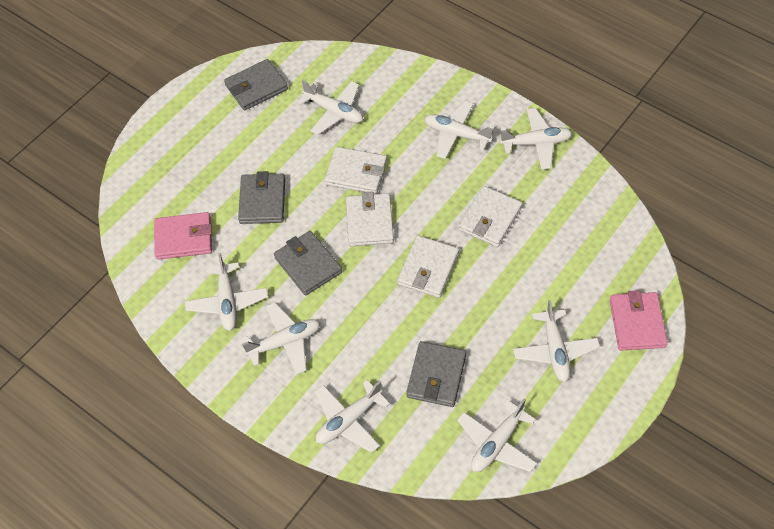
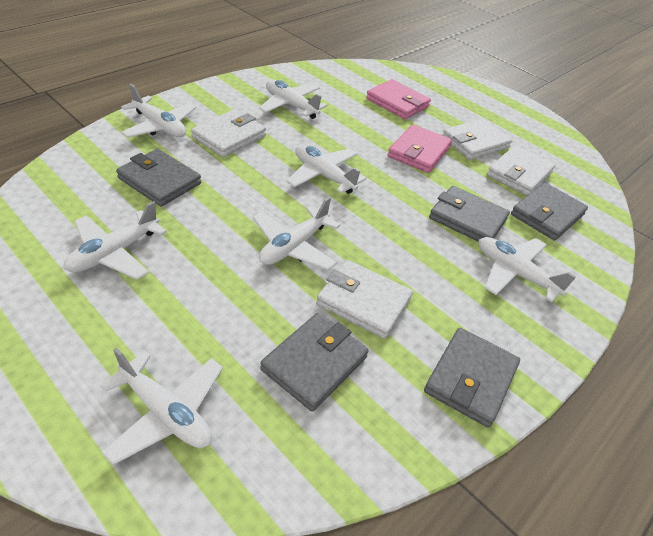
grey wallet: 4 -> 5
white plane: 8 -> 7

